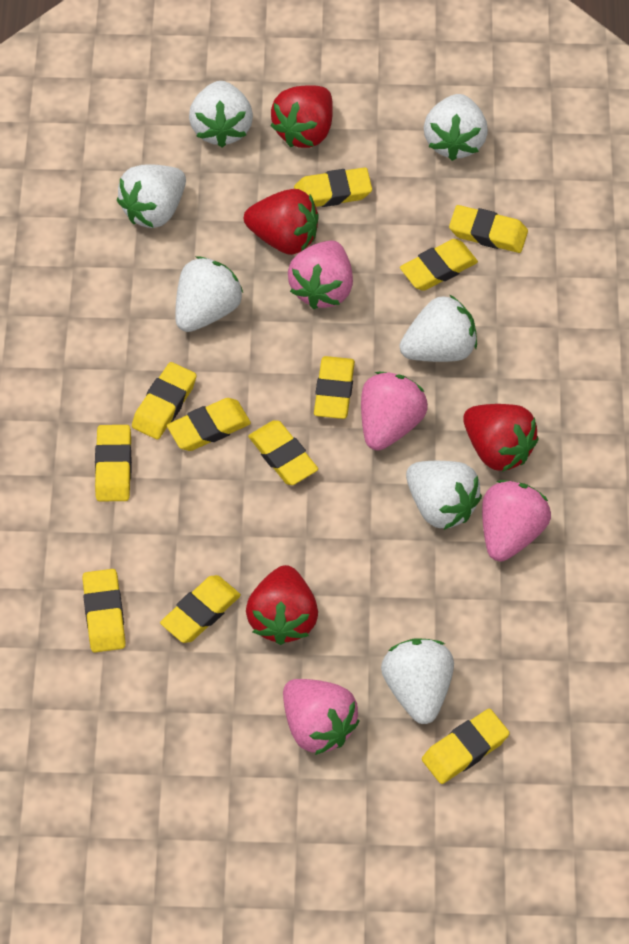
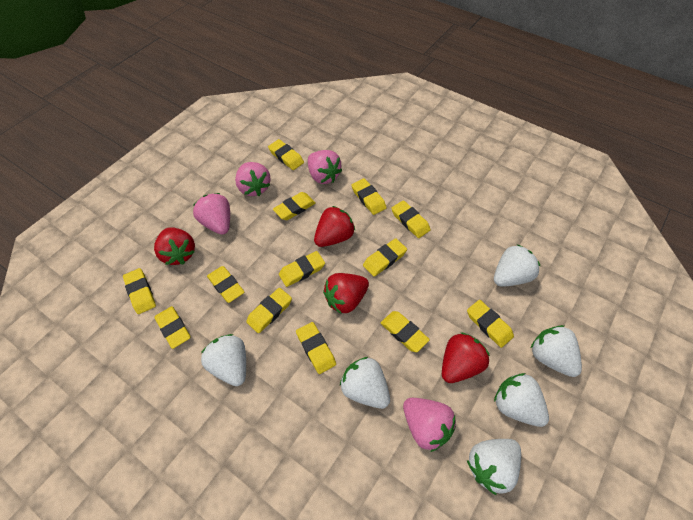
white strawberry: 7 -> 6
yellow eraser: 11 -> 13

